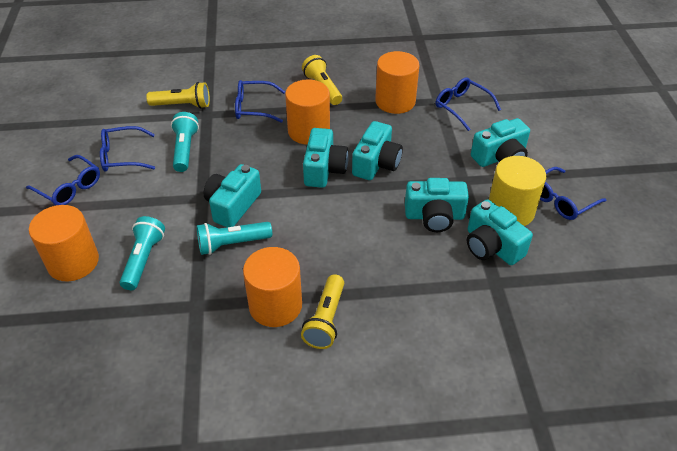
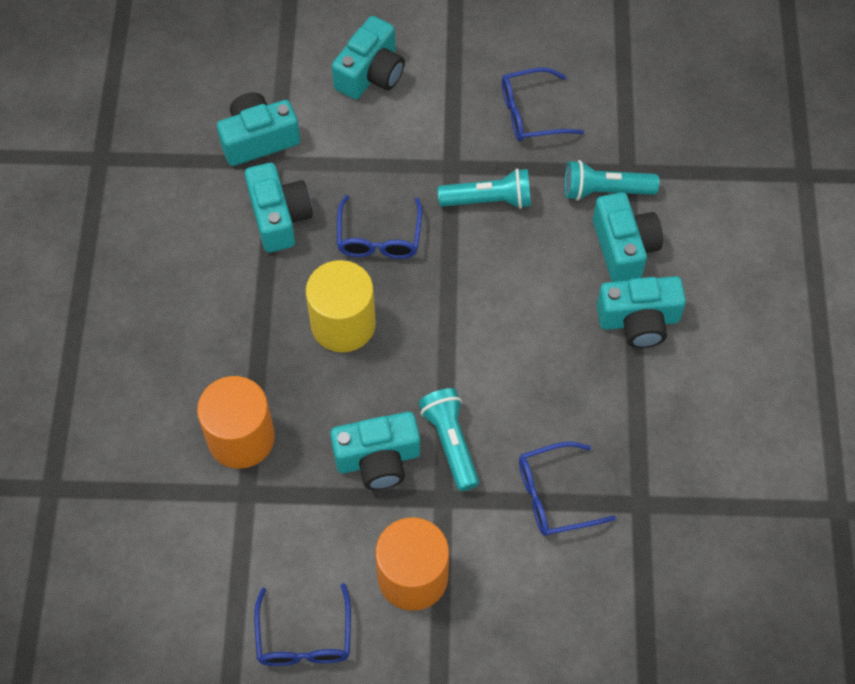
blue glasses: 5 -> 4
orange cylinder: 4 -> 2
yellow flashlight: 3 -> 0

